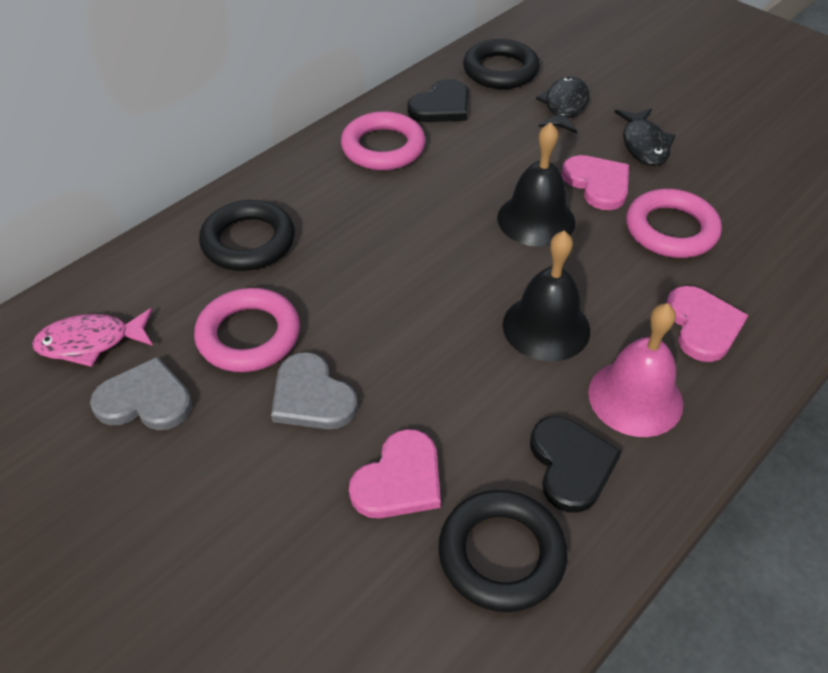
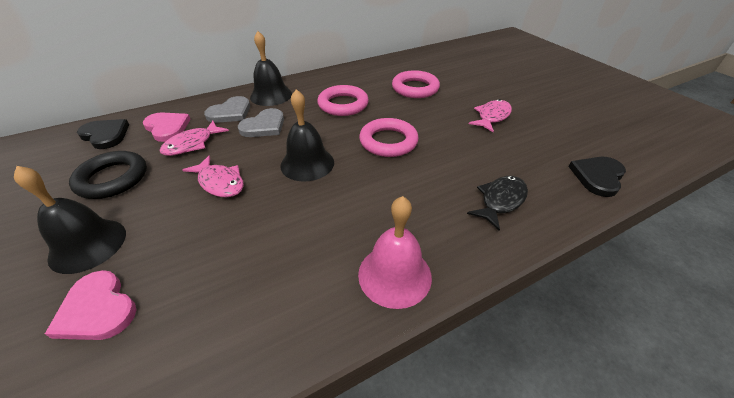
black bell: 2 -> 3
black fish: 2 -> 1
black ring: 3 -> 1
pink fish: 1 -> 3
pink heart: 3 -> 2

